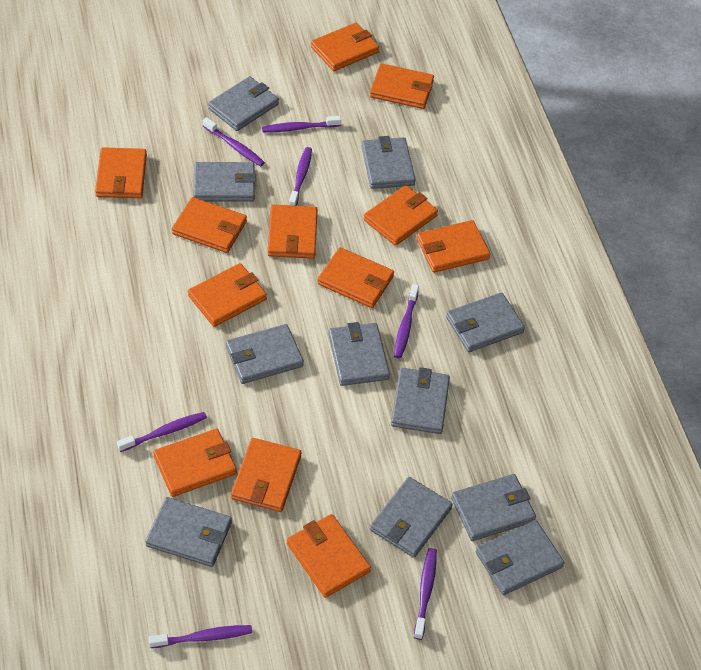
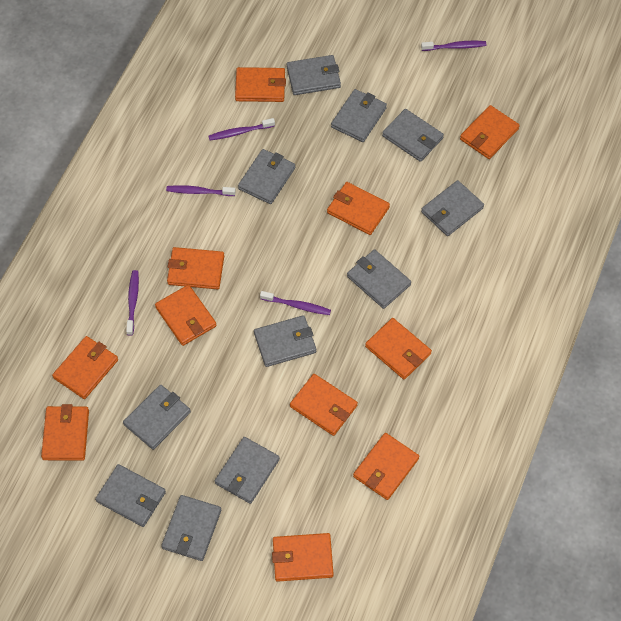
orange wallet: 12 -> 11
purple toothbrush: 7 -> 5

